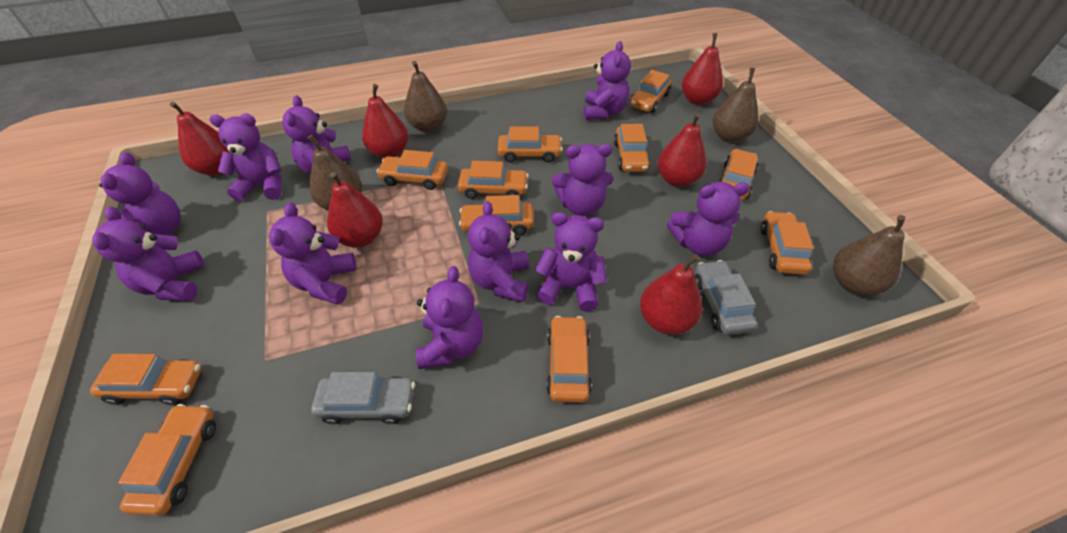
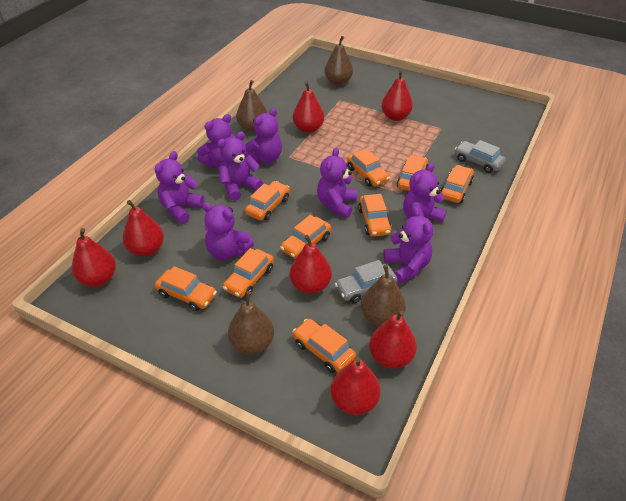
orange car: 11 -> 9
purple teddy bear: 11 -> 8
red pear: 6 -> 7

